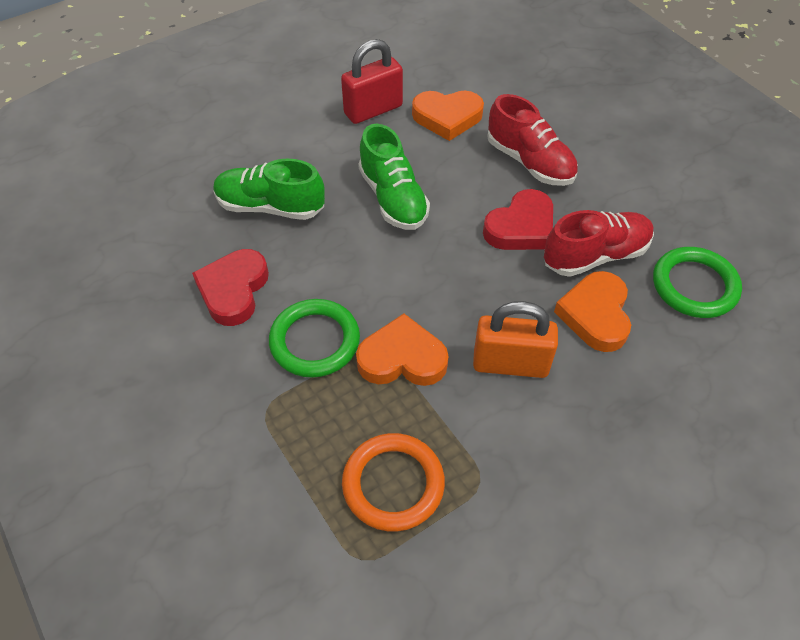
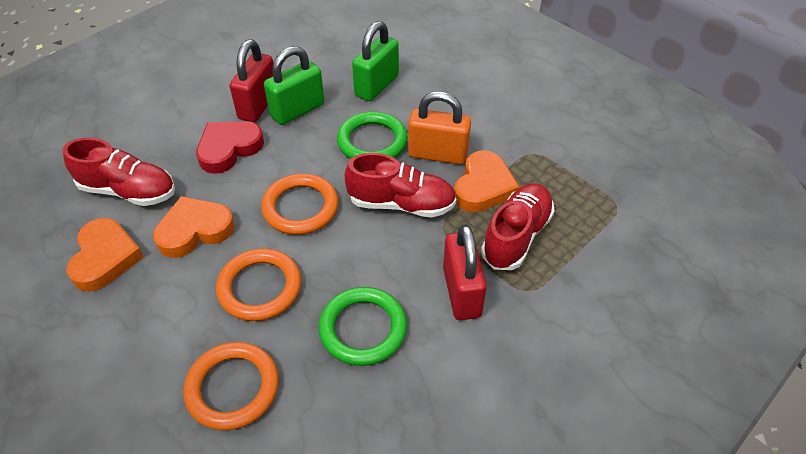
green padlock: 0 -> 2
green shoe: 2 -> 0
orange ring: 1 -> 3
red heart: 2 -> 1
red padlock: 1 -> 2
red shoe: 2 -> 3

